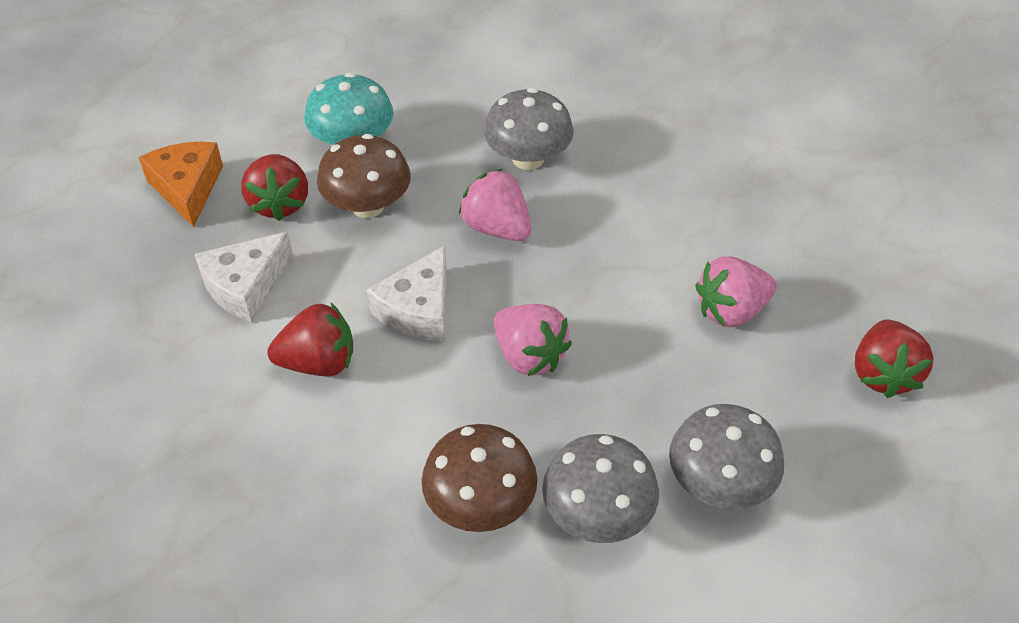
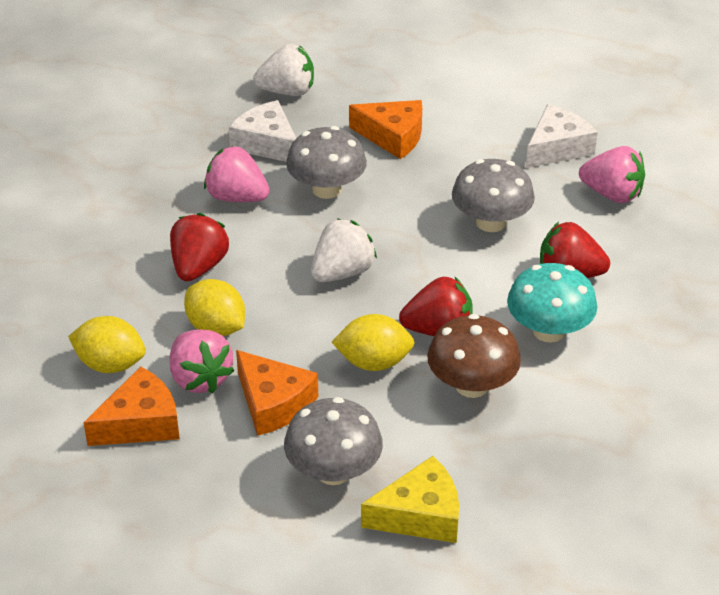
brown mushroom: 2 -> 1
orange cheese: 1 -> 3
white strawberry: 0 -> 2
yellow cheese: 0 -> 1
yellow lemon: 0 -> 3

